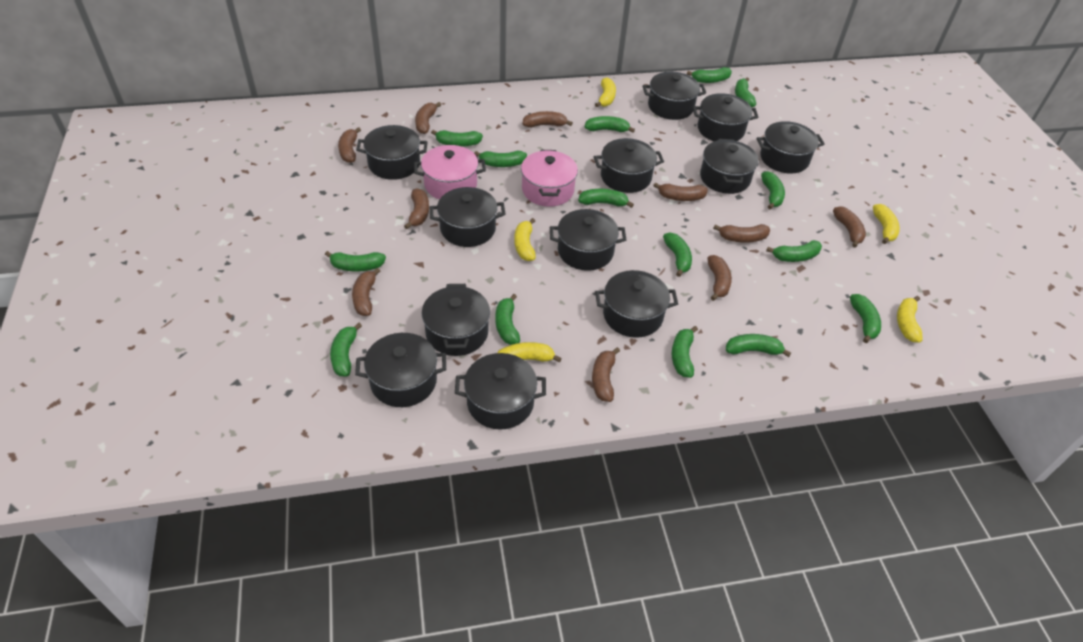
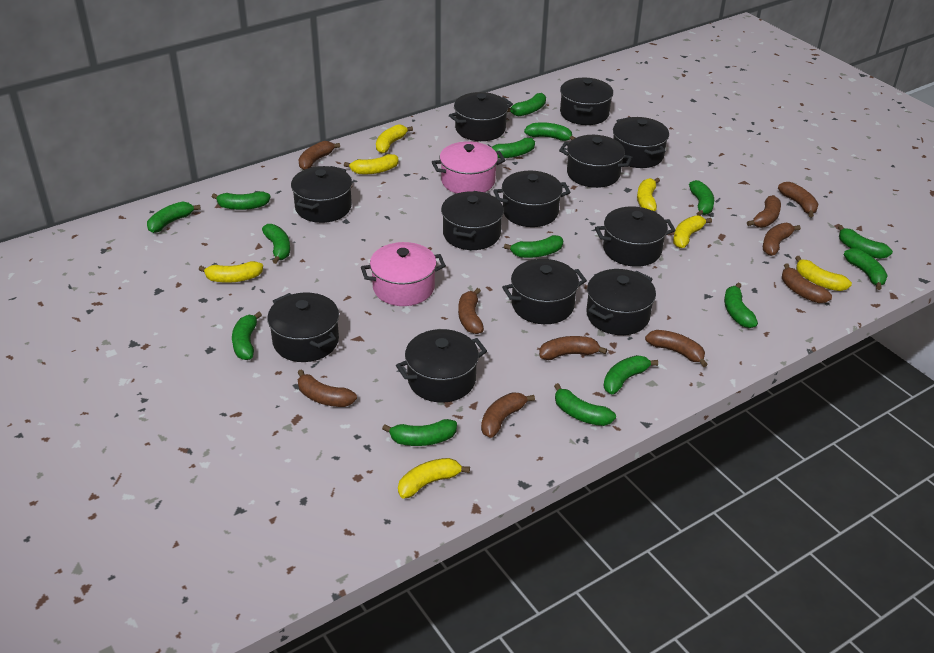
yellow banana: 5 -> 7

